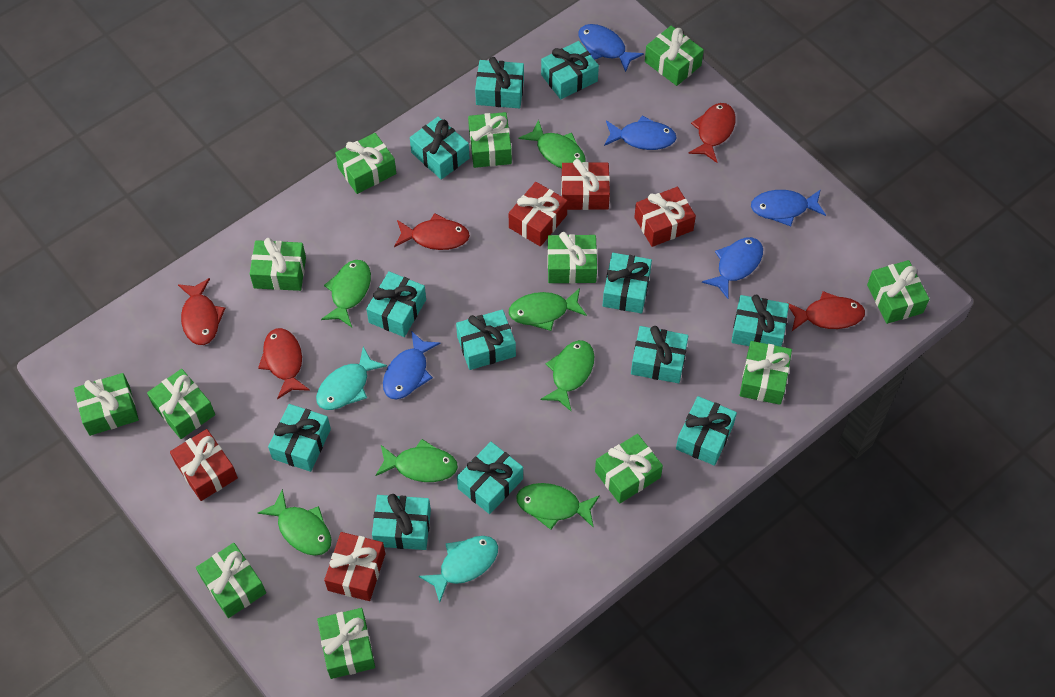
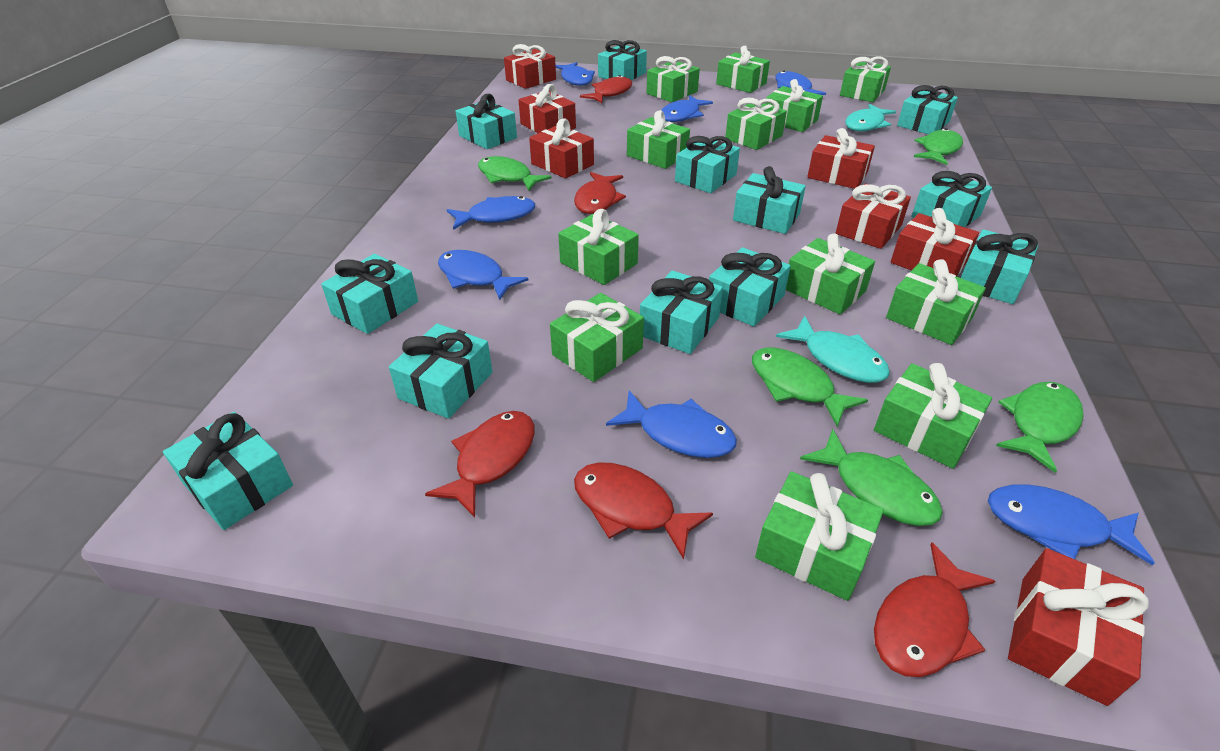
blue fish: 5 -> 7
green fish: 7 -> 5
red gift: 5 -> 7

